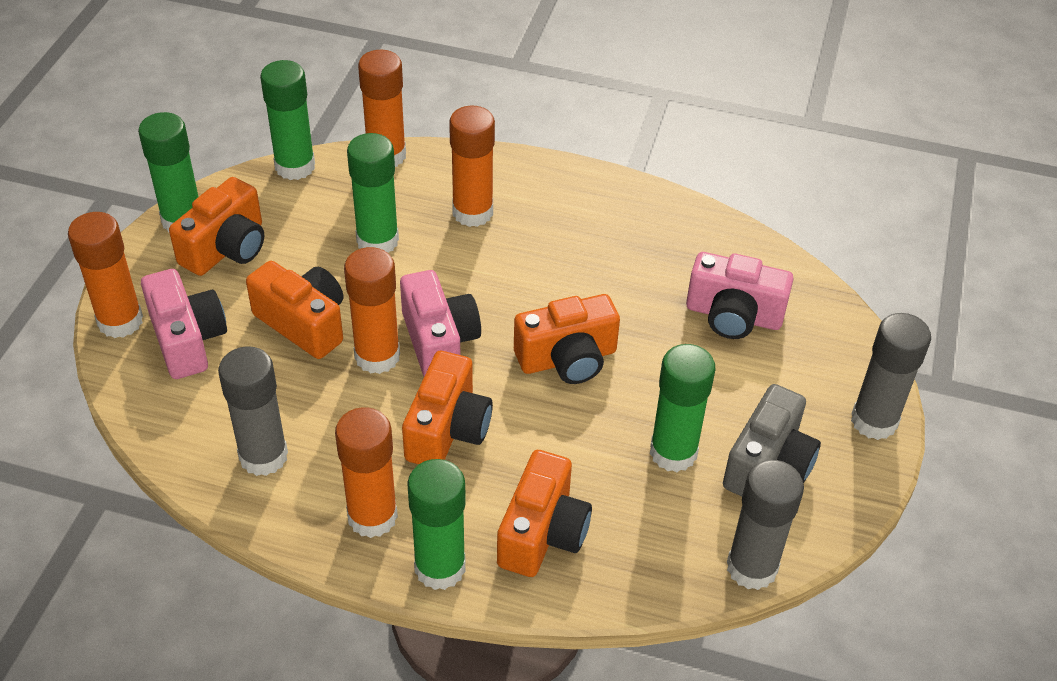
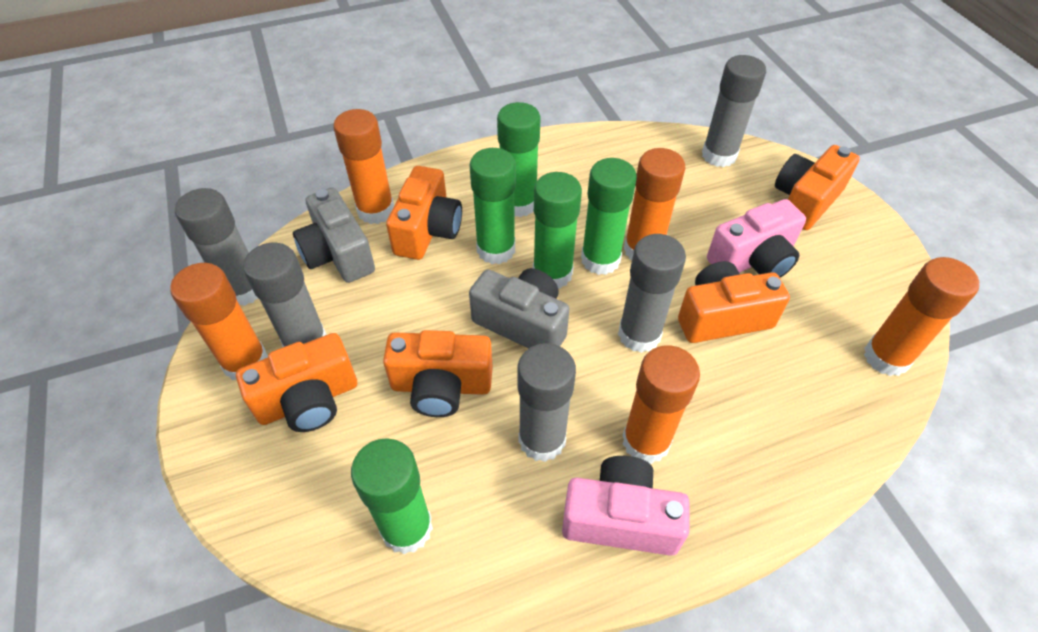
grey camera: 1 -> 2
grey glue stick: 3 -> 5
pink camera: 3 -> 2

